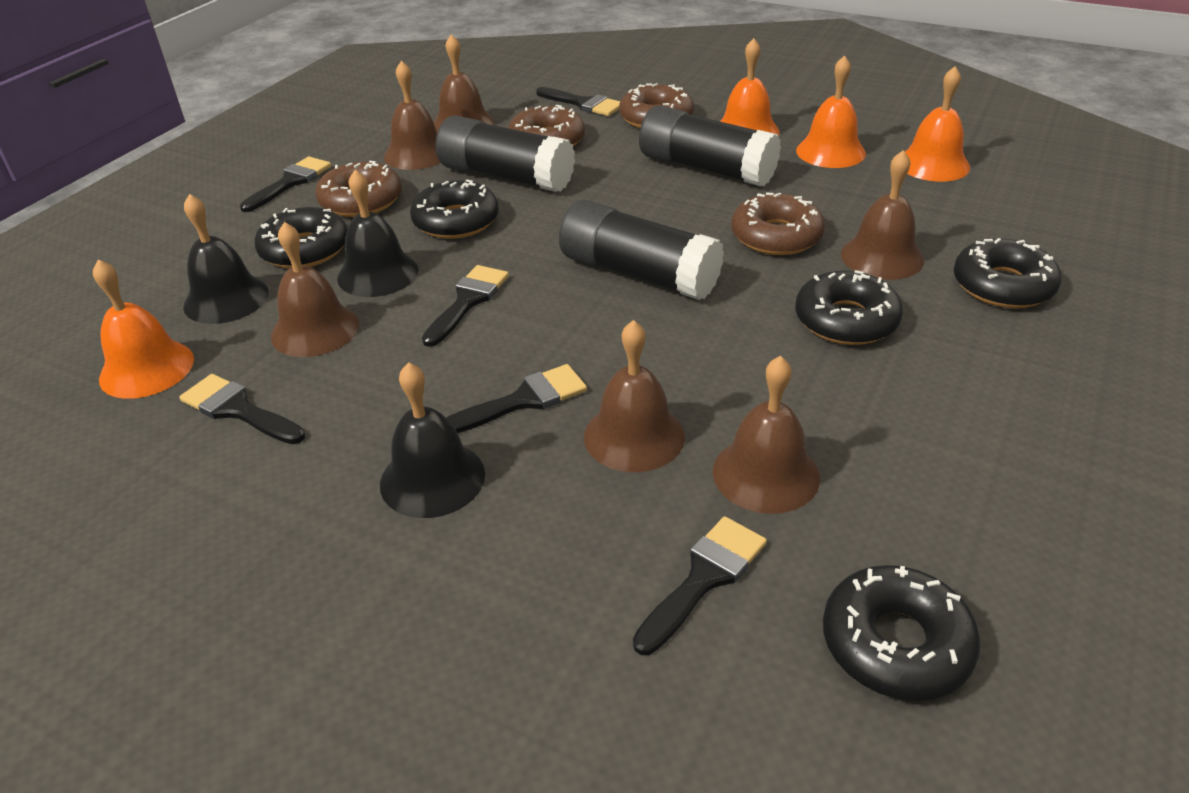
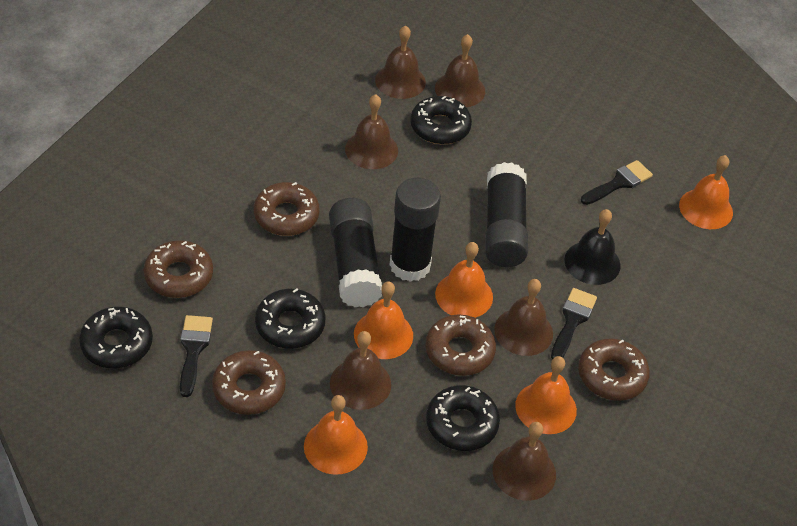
black bell: 3 -> 1
black brush: 6 -> 3
black donut: 5 -> 4
brown donut: 4 -> 5
orange bell: 4 -> 5

